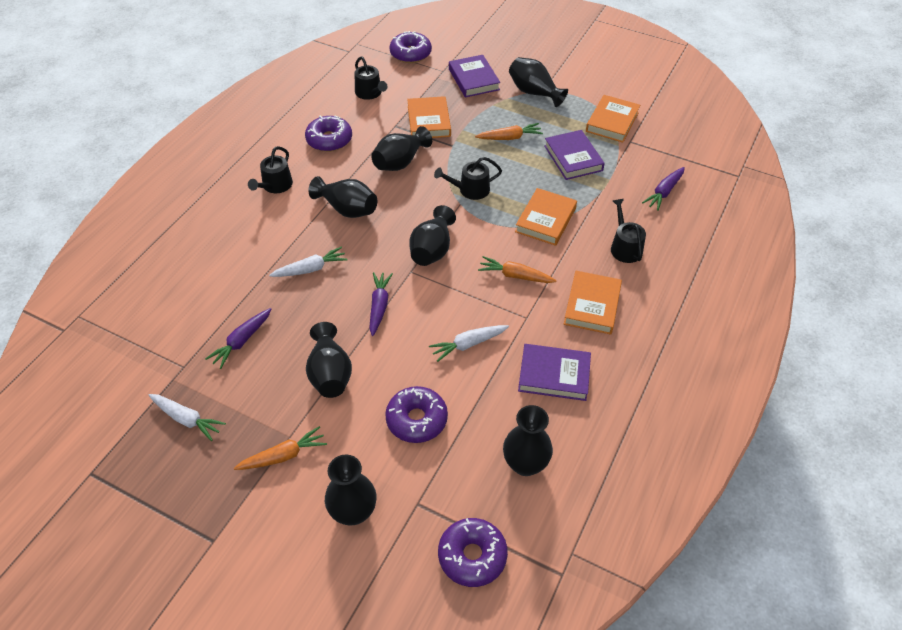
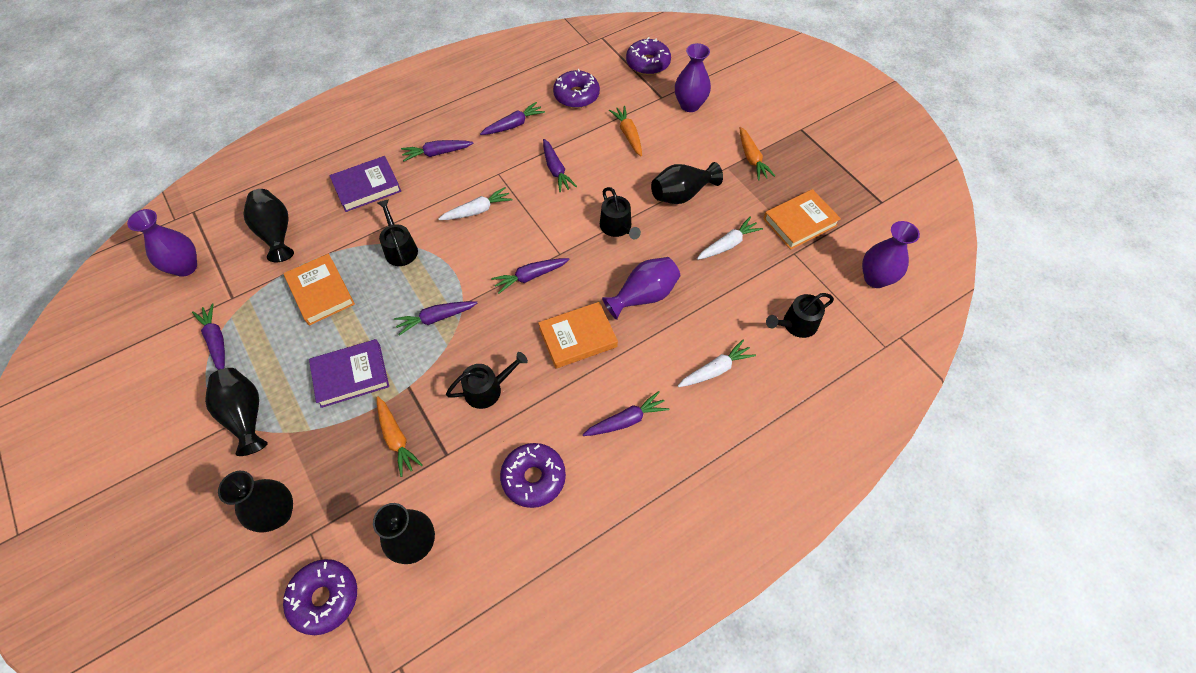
black vase: 7 -> 5
orange book: 4 -> 3
purple book: 3 -> 2
purple carrot: 3 -> 7
purple vase: 0 -> 4

